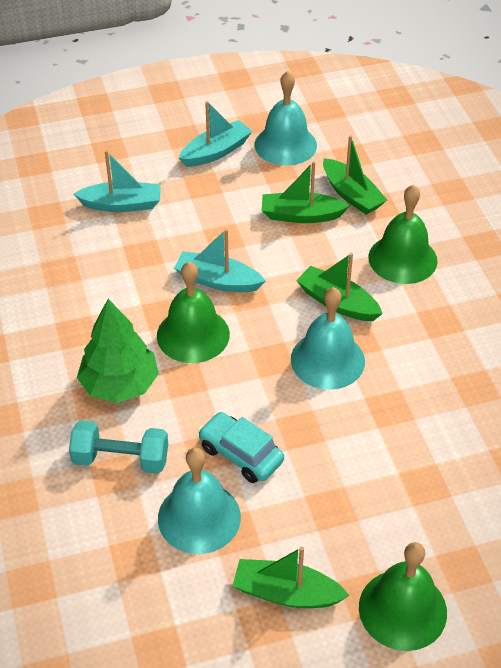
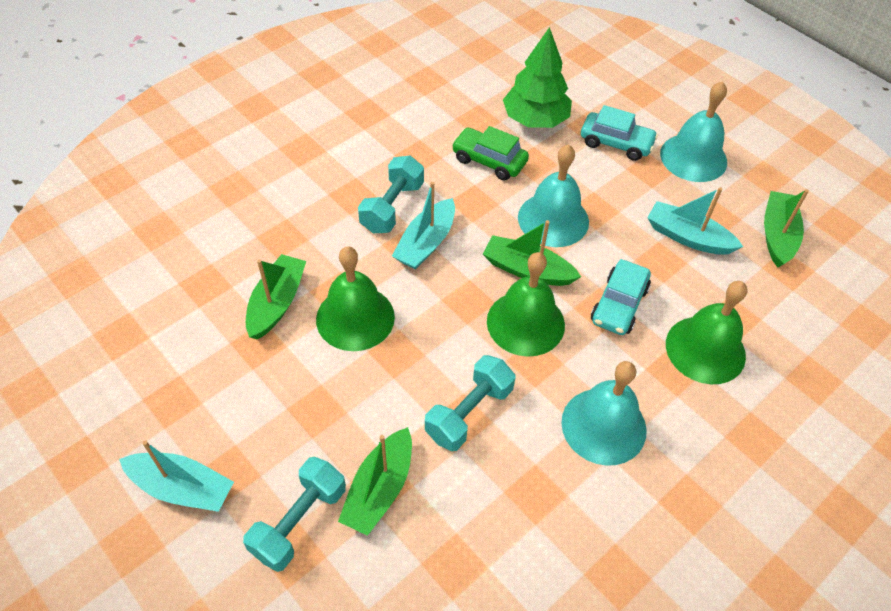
green car: 0 -> 1
turquoise car: 1 -> 2
turquoise dumbbell: 1 -> 3

